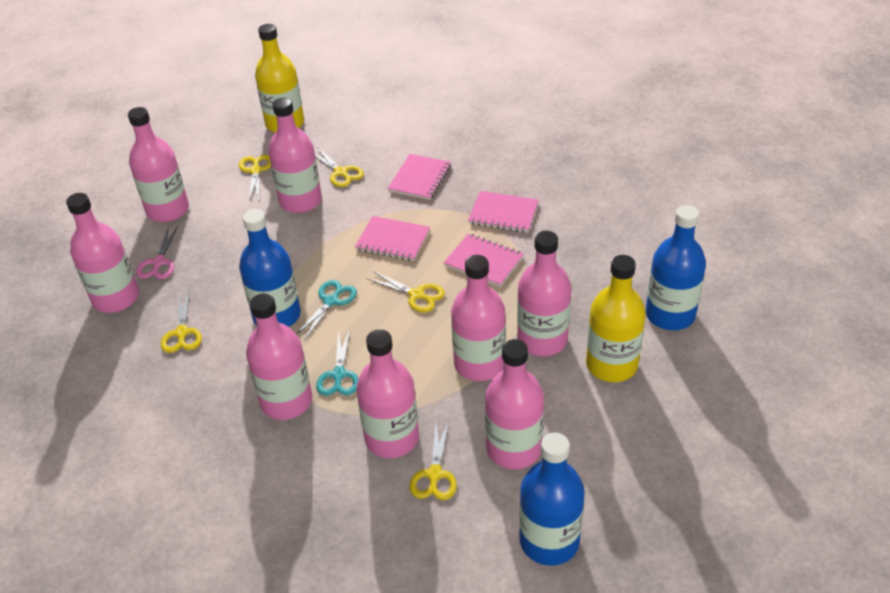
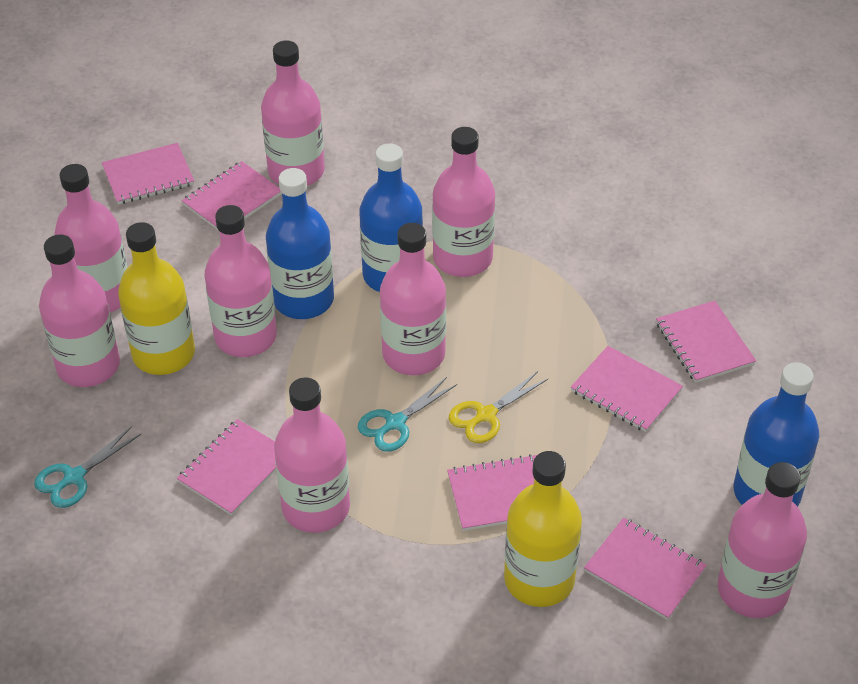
pink notebook: 4 -> 7
pink scissors: 1 -> 0
yellow scissors: 5 -> 1

